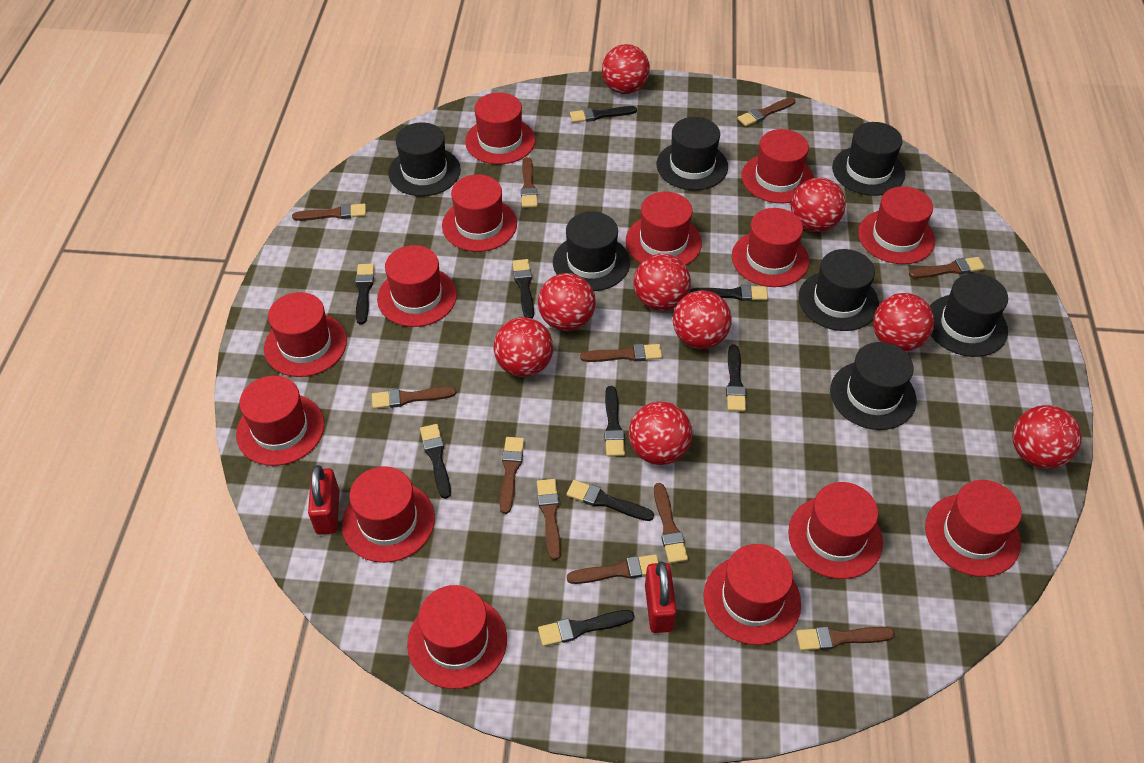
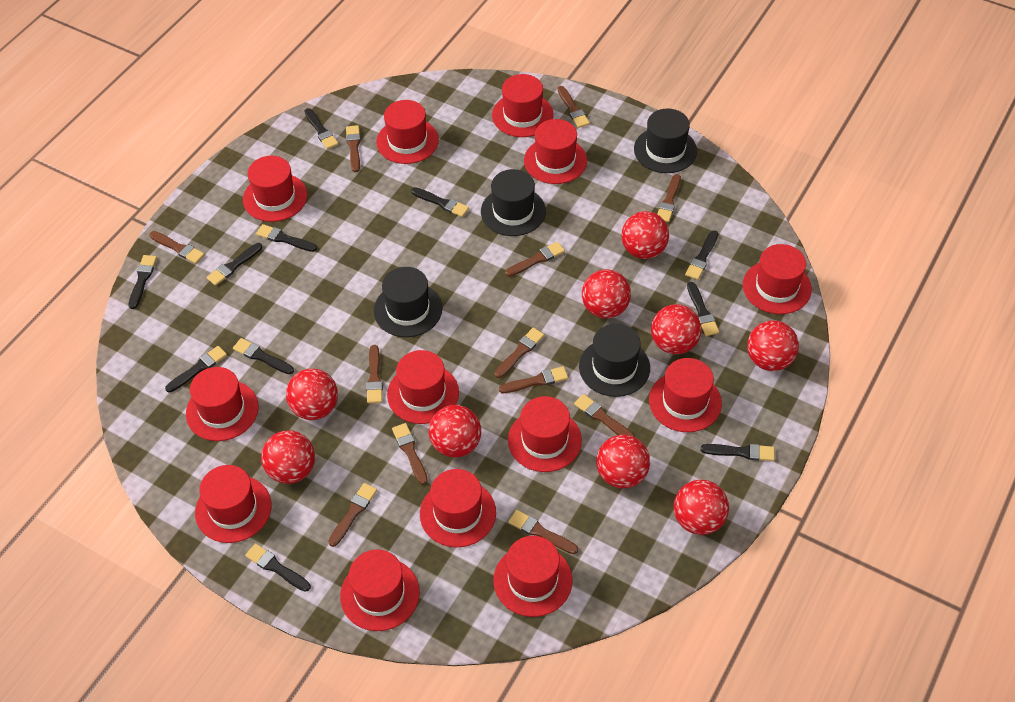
black brush: 9 -> 11
black hat: 7 -> 4
brown brush: 11 -> 12
red hat: 14 -> 13
red padlock: 2 -> 0

